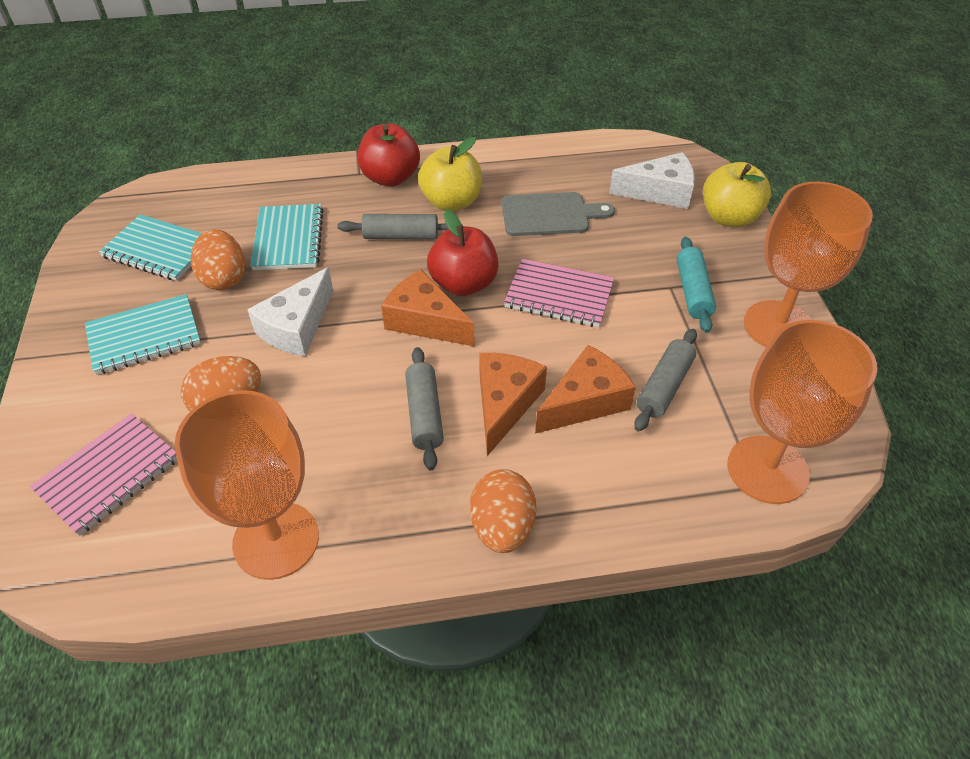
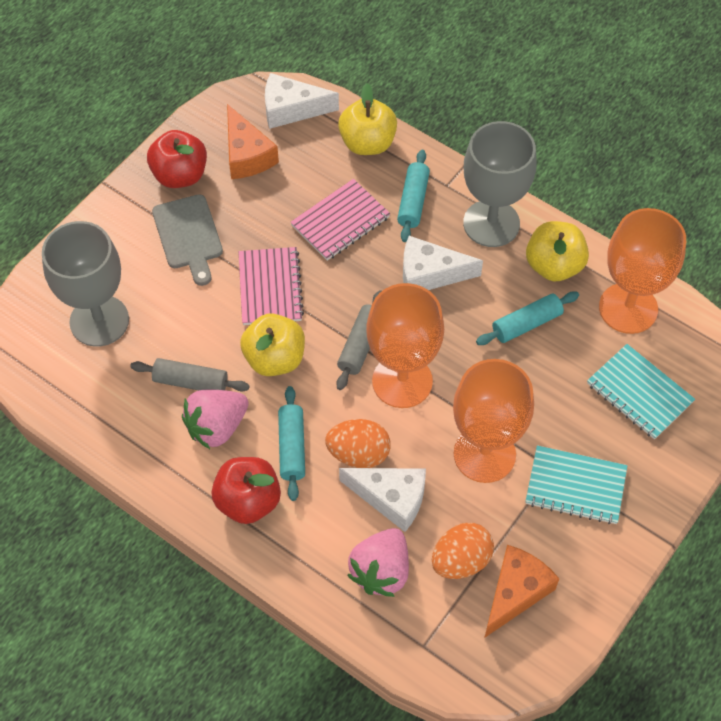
grey goblet: 0 -> 2
grey rolling pin: 3 -> 2
orange cheese: 3 -> 2
orange egg: 3 -> 2
pink strawberry: 0 -> 2
turquoise notebook: 3 -> 2
turquoise rolling pin: 1 -> 3
white cheese: 2 -> 3
yellow apple: 2 -> 3

